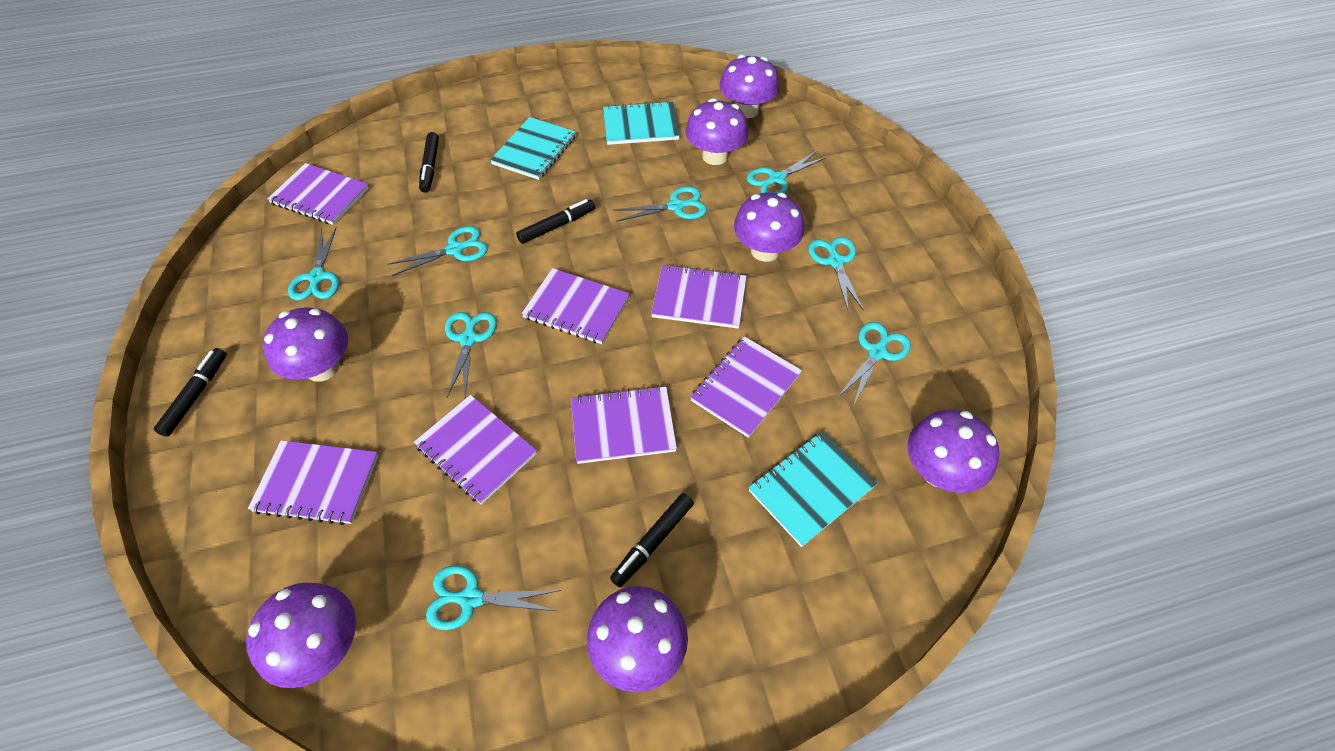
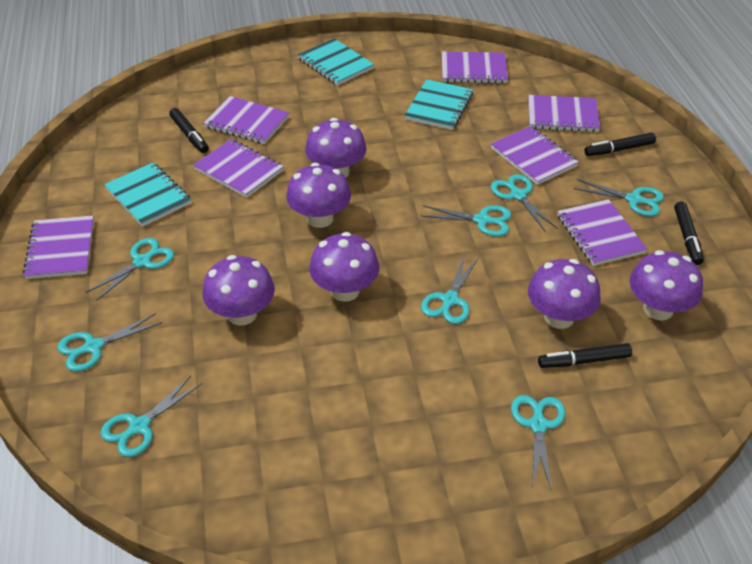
purple mushroom: 7 -> 6

